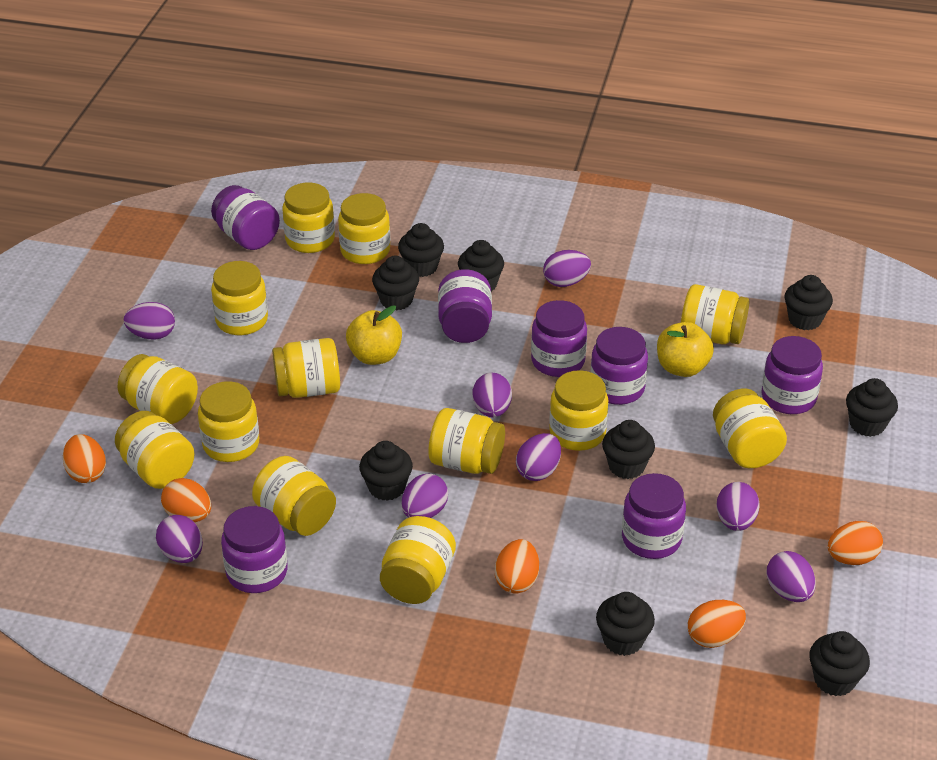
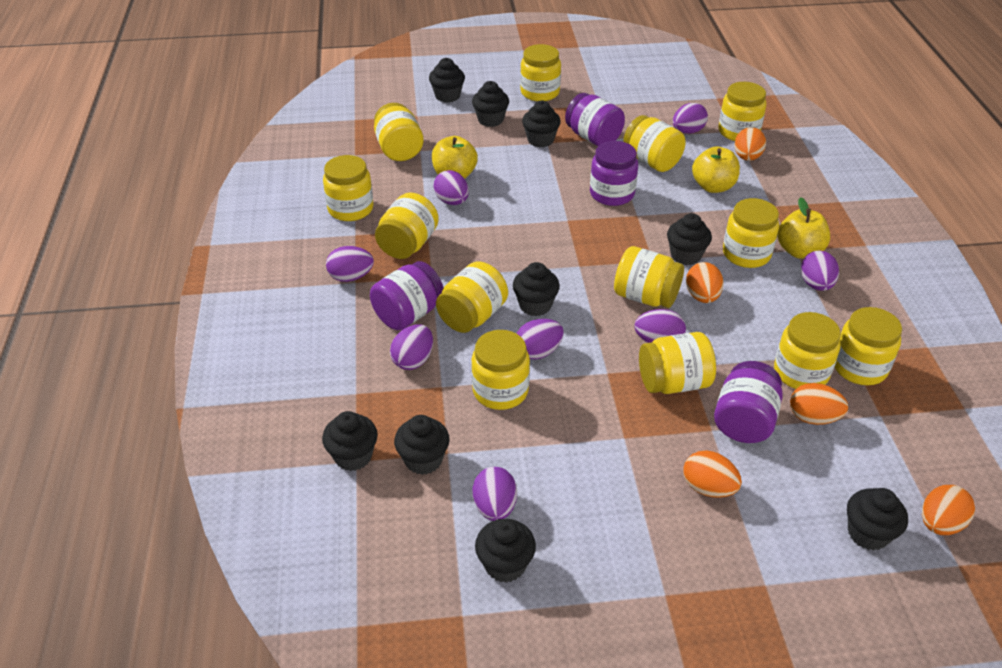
purple jar: 7 -> 4
yellow apple: 2 -> 3

